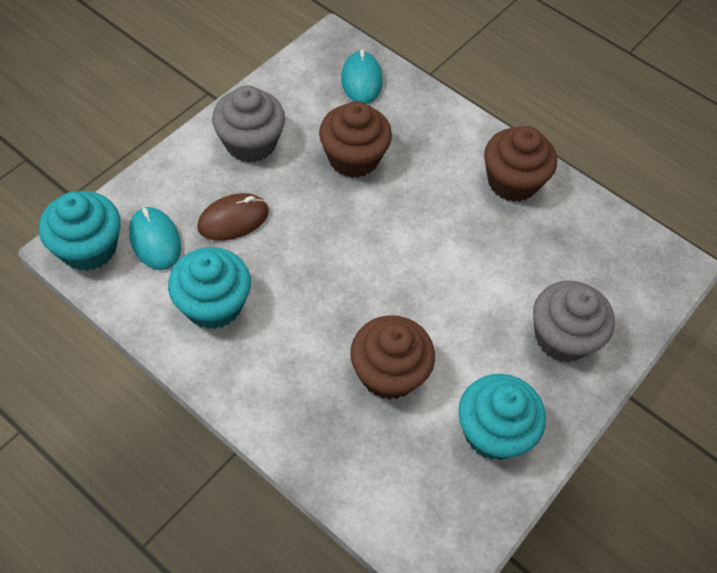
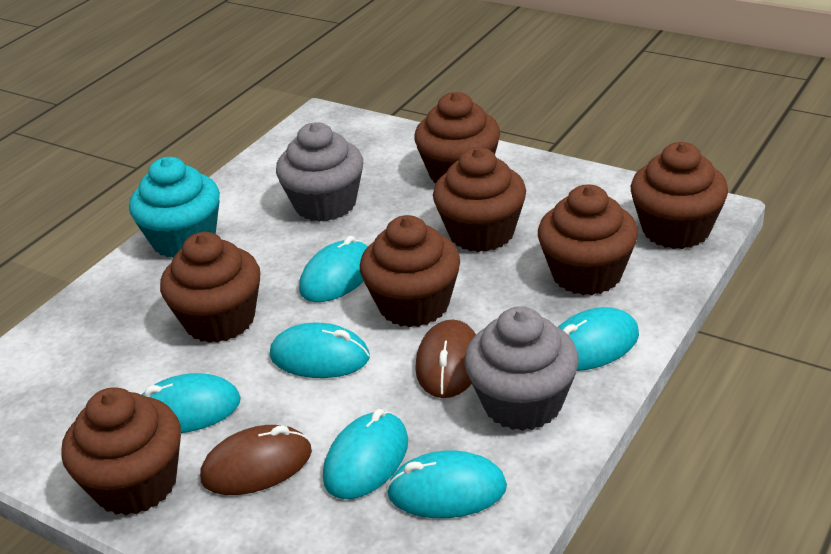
brown cupcake: 3 -> 7
brown mouse: 1 -> 2
turquoise cupcake: 3 -> 1
turquoise mouse: 2 -> 6

